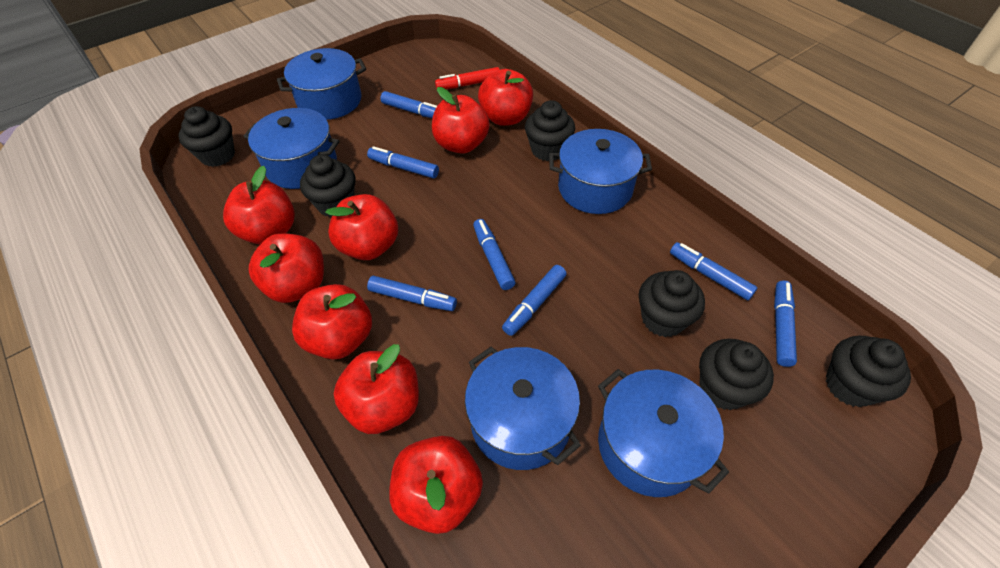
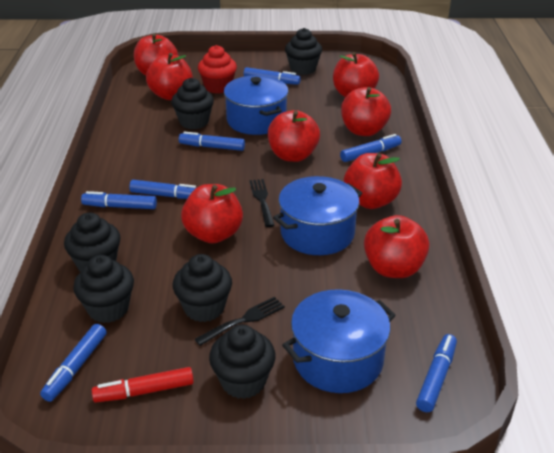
black fork: 0 -> 2
blue pot: 5 -> 3
red cupcake: 0 -> 1

